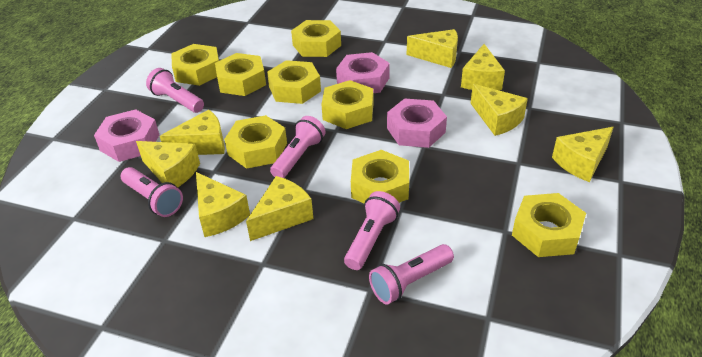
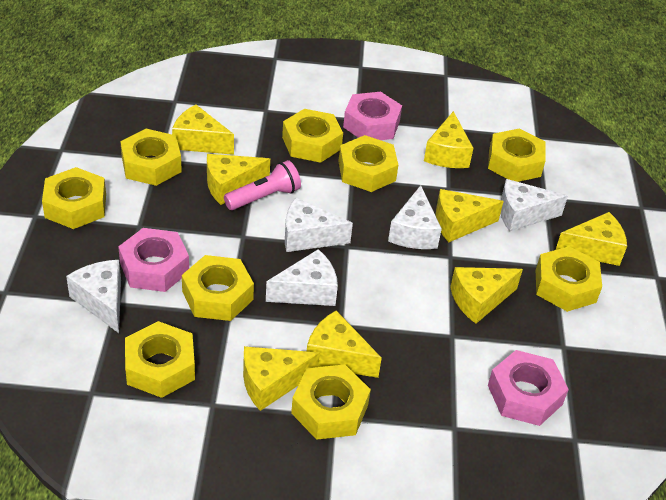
pink flashlight: 5 -> 1
white cheese: 0 -> 5
yellow nut: 8 -> 9

